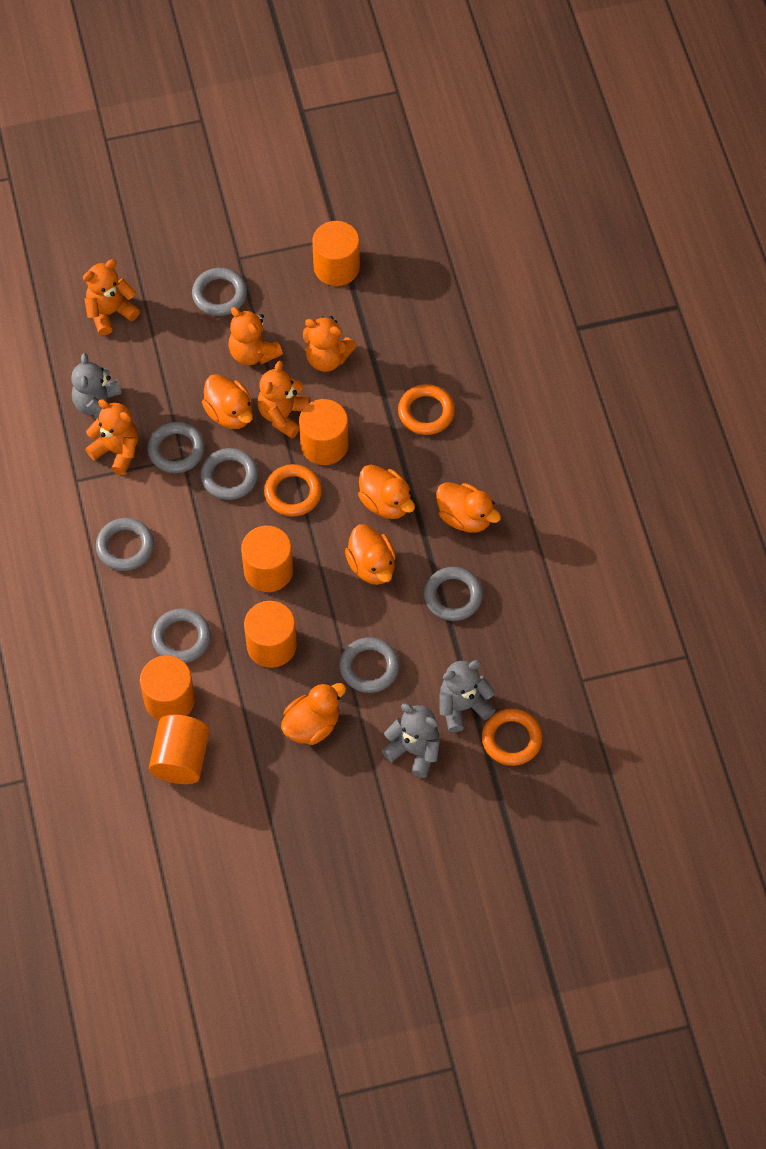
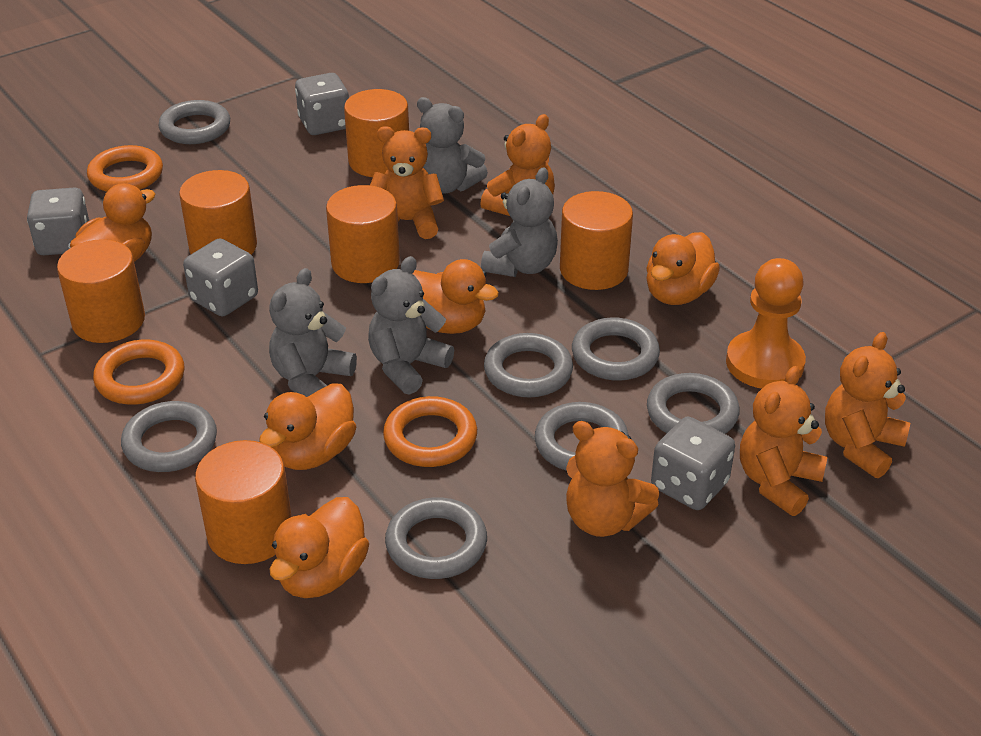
grey dice: 0 -> 4
grey teddy bear: 3 -> 4
orange pawn: 0 -> 1

